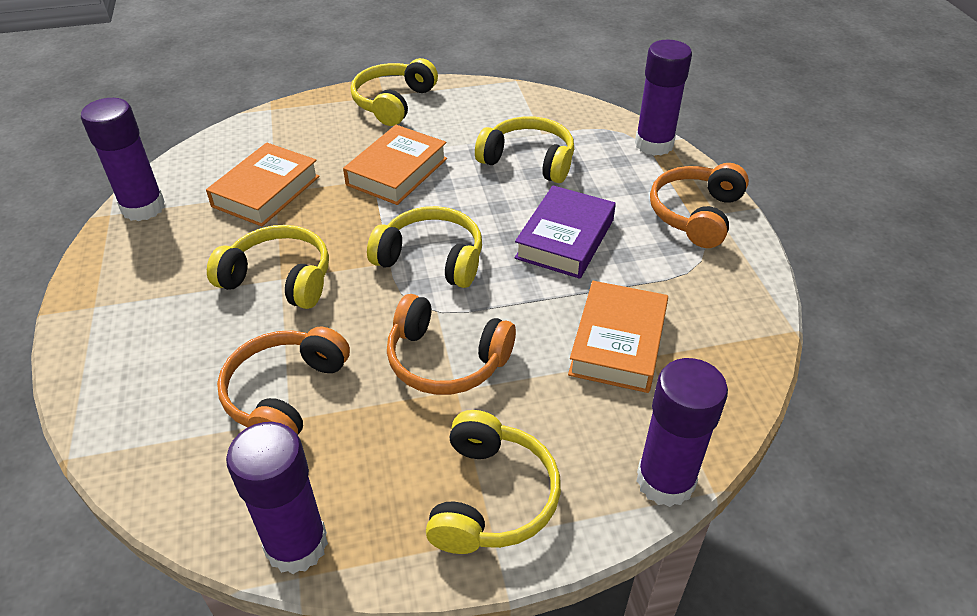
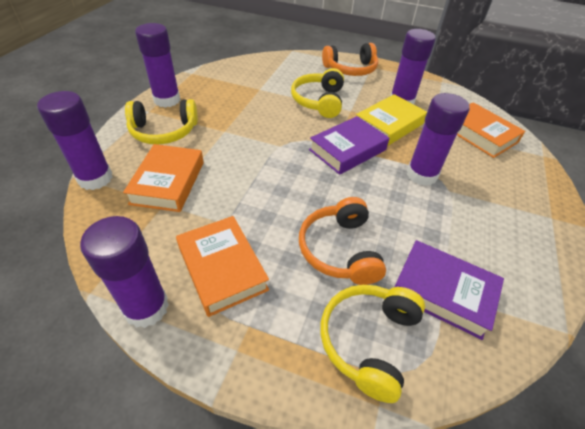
orange headphones: 3 -> 2
purple book: 1 -> 2
purple glue stick: 4 -> 5
yellow book: 0 -> 1
yellow headphones: 5 -> 3

